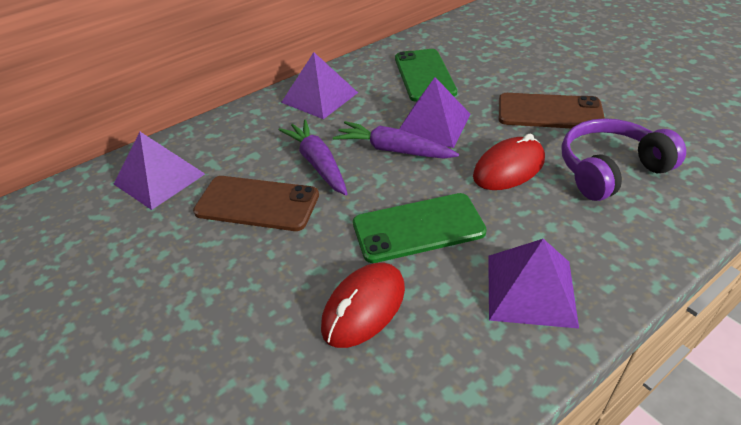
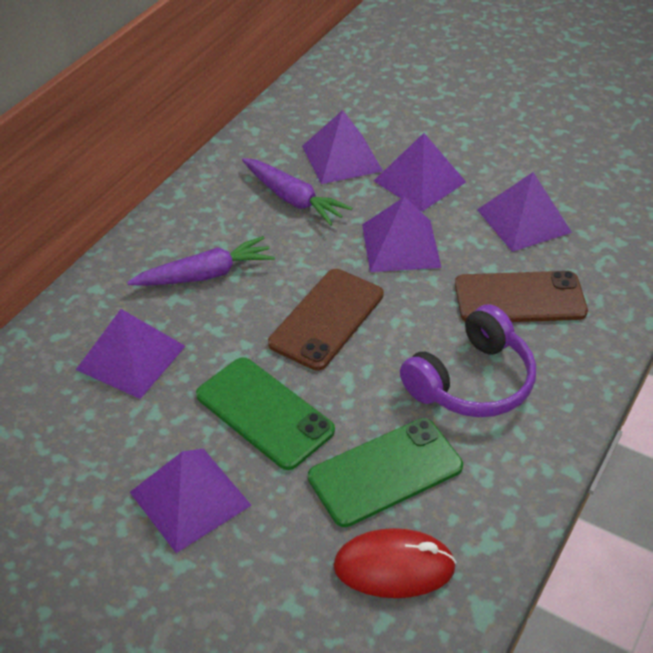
purple pyramid: 4 -> 6
red mouse: 2 -> 1

